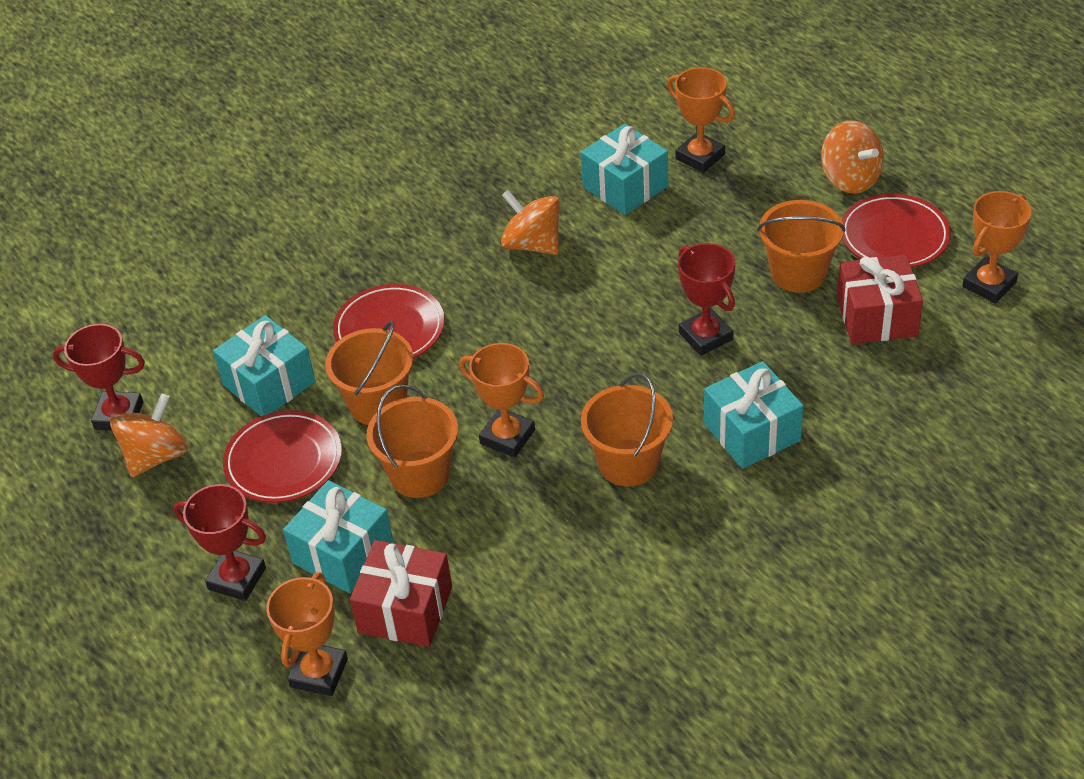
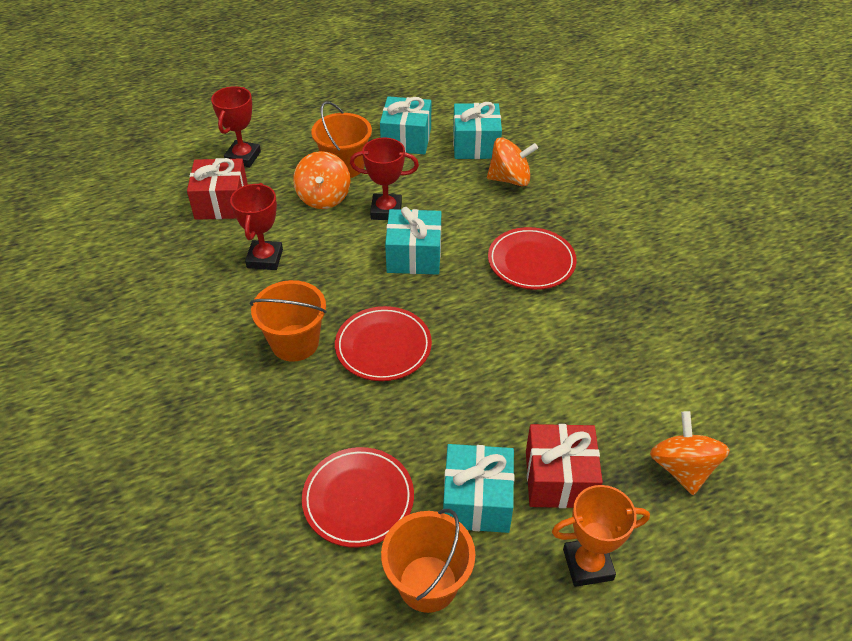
orange bucket: 4 -> 3
orange trophy: 4 -> 1

